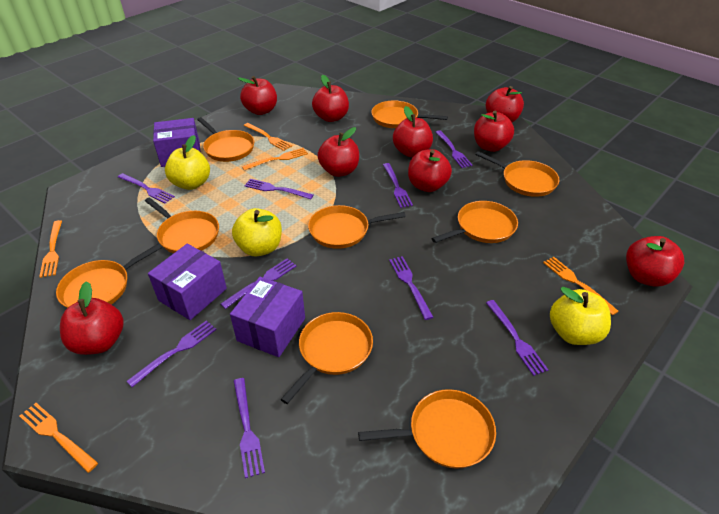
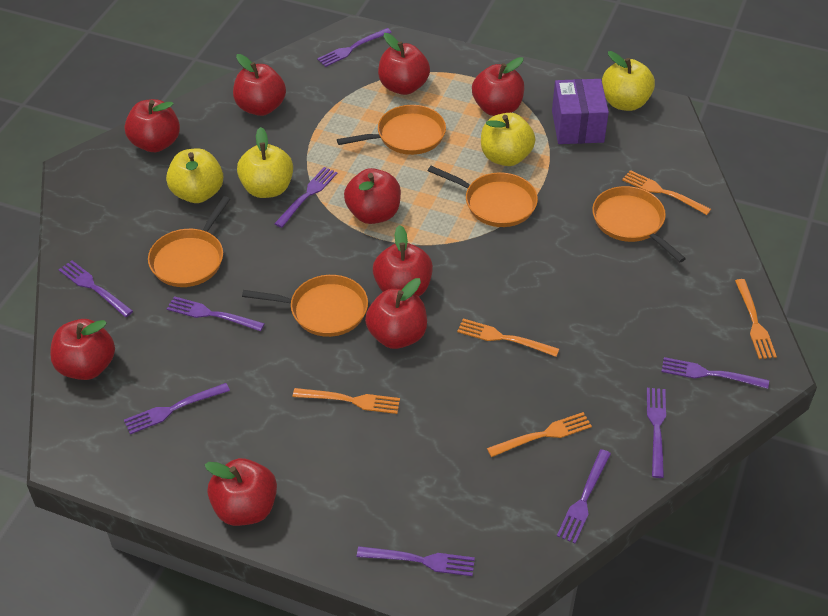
orange pan: 9 -> 5
purple box: 3 -> 1
yellow apple: 3 -> 4

